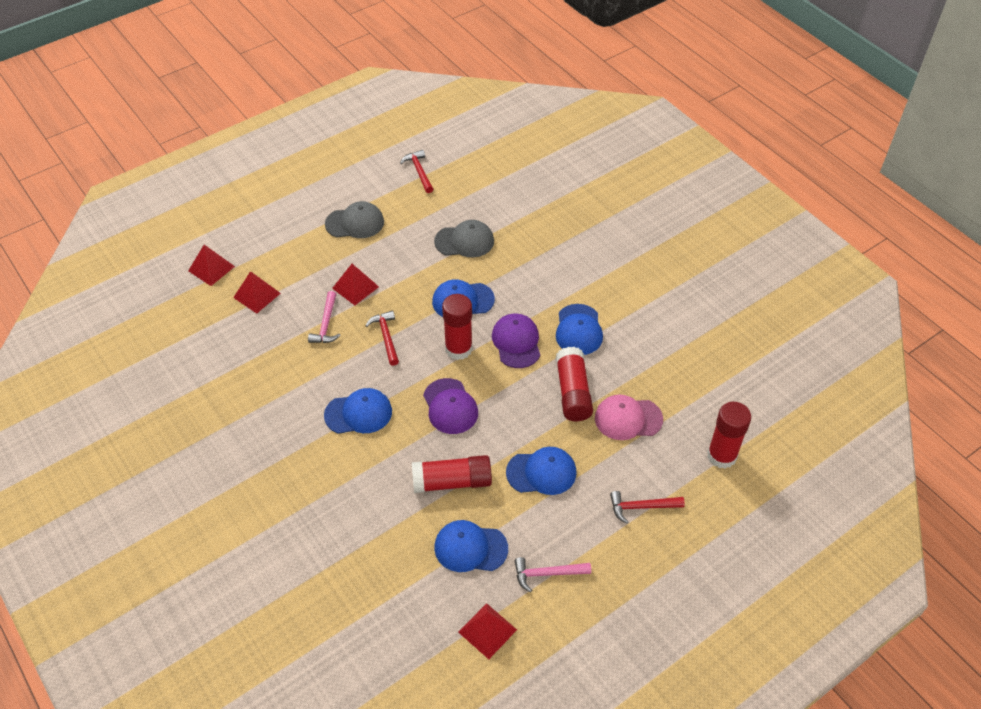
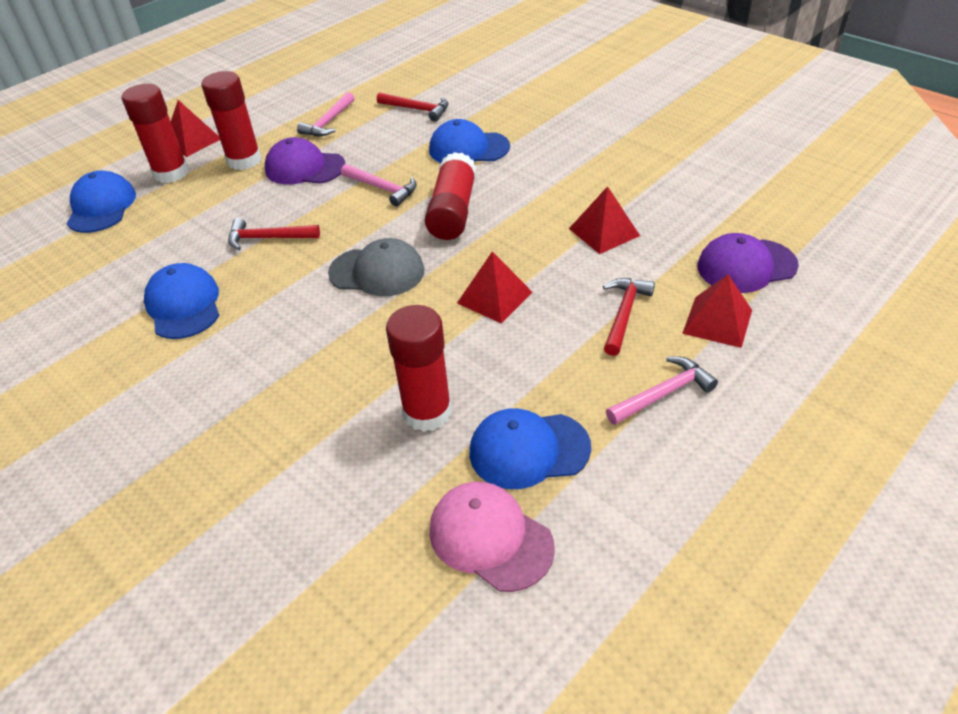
blue cap: 5 -> 4
grey cap: 2 -> 1
pink hammer: 2 -> 3

